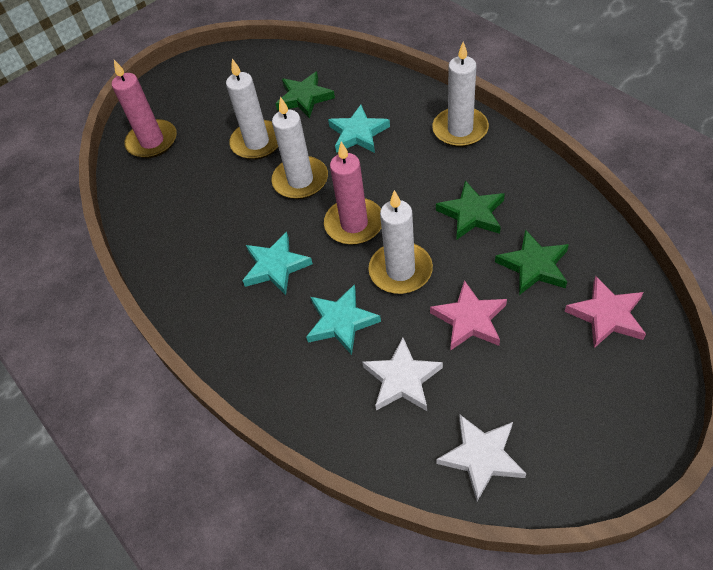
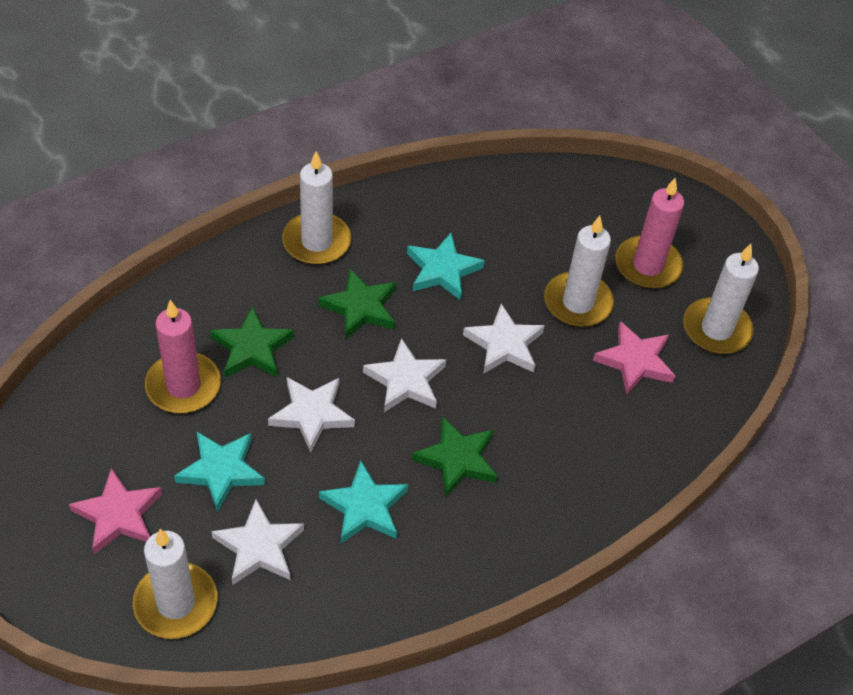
white star: 2 -> 4

